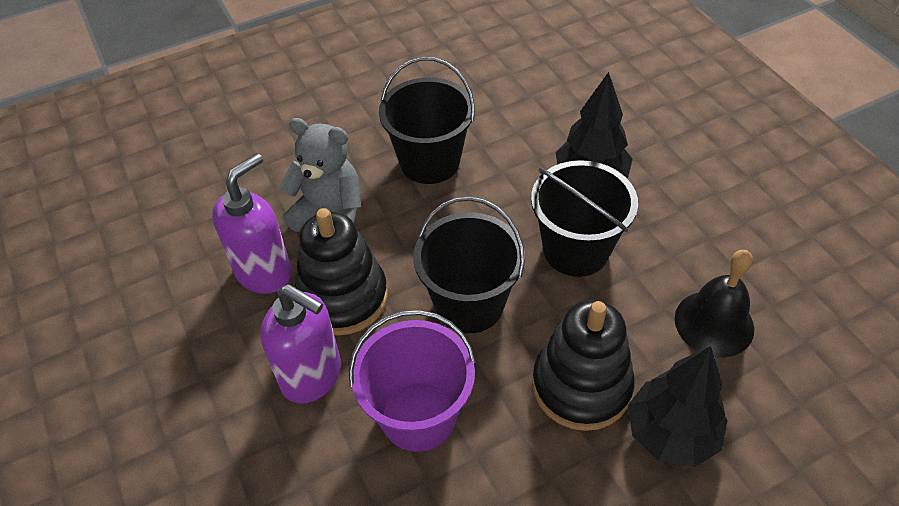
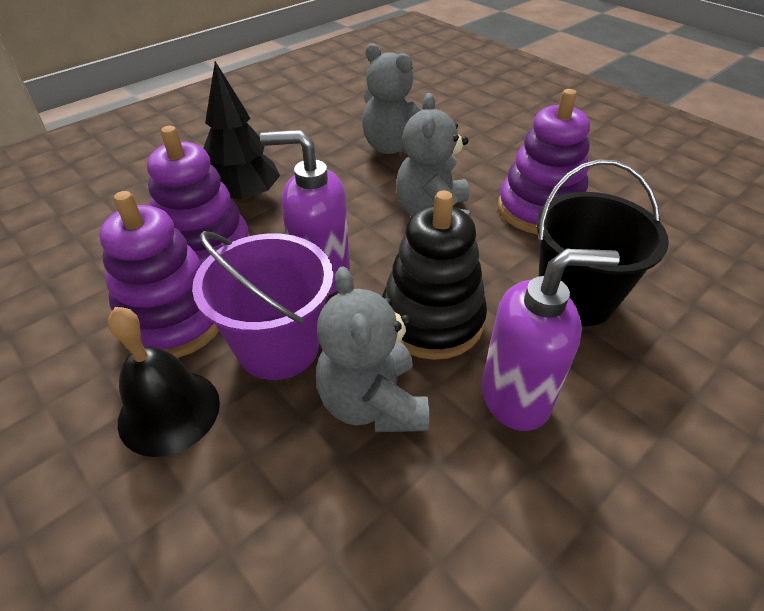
black bucket: 3 -> 1
black stacking toy: 2 -> 1
black tree: 2 -> 1
grey teddy bear: 1 -> 3
purple stacking toy: 0 -> 3

